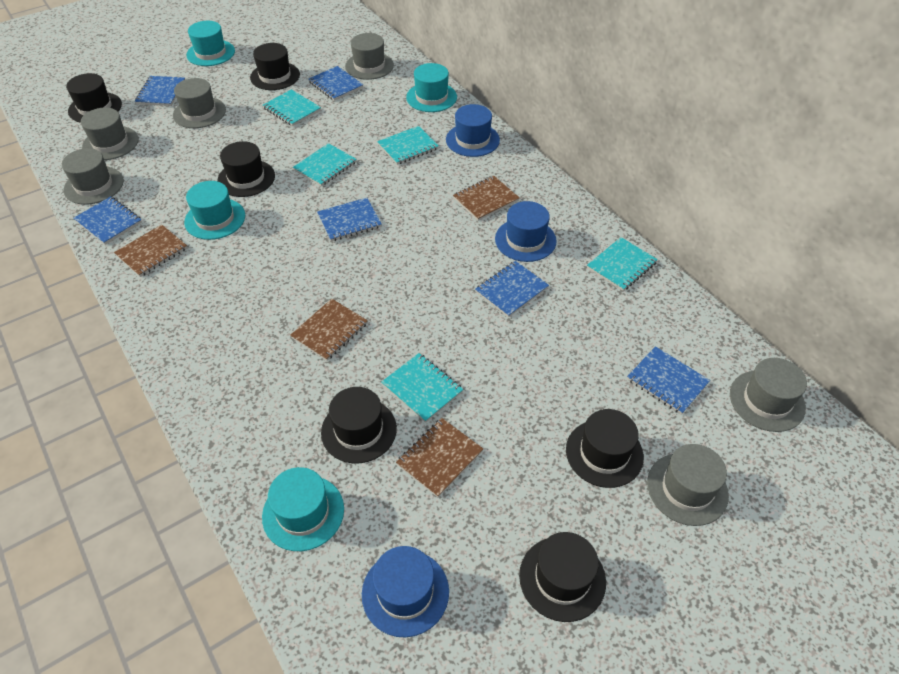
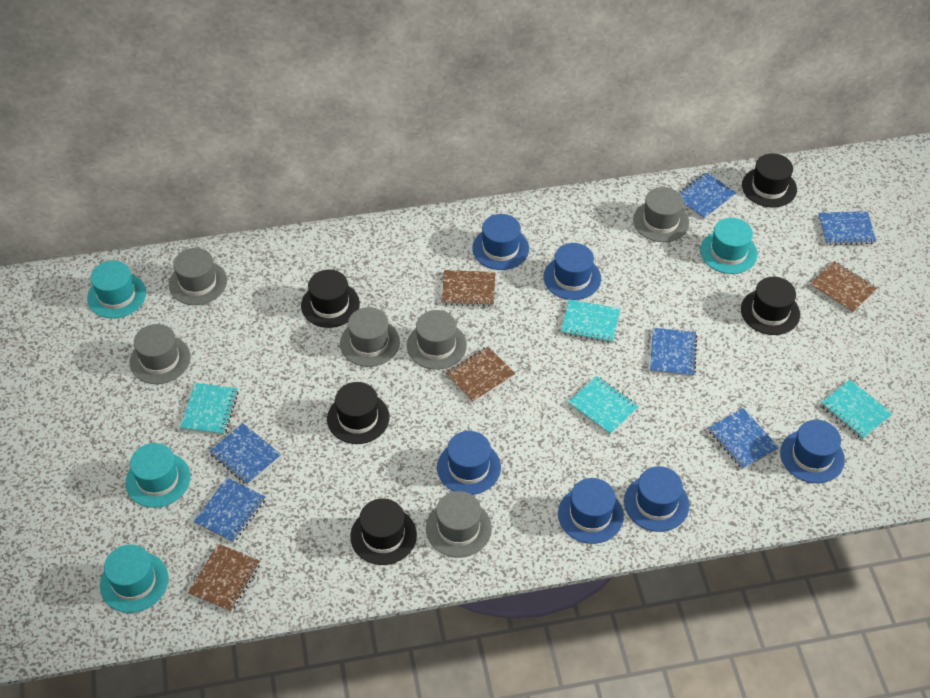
black hat: 6 -> 5
blue hat: 3 -> 6
turquoise notebook: 5 -> 4

